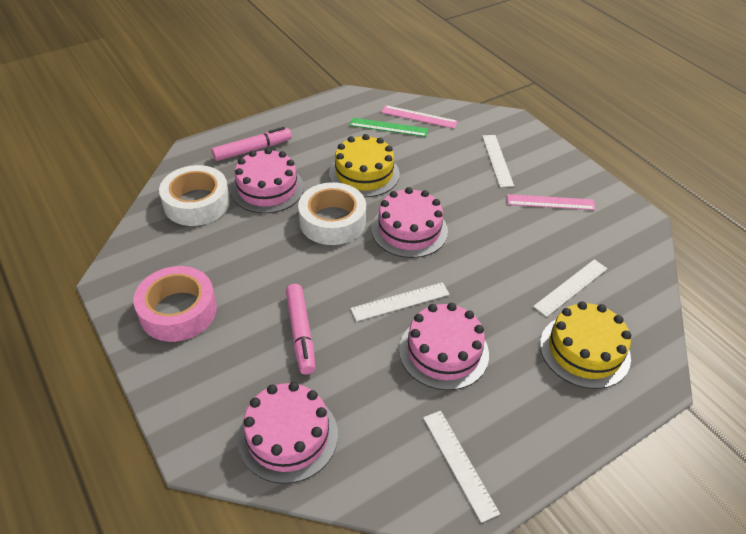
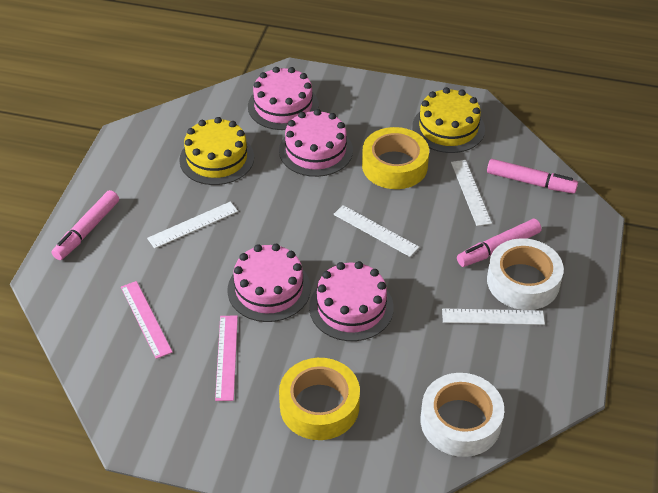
green ruler: 1 -> 0
pink marker: 2 -> 3
pink tape: 1 -> 0
yellow tape: 0 -> 2

